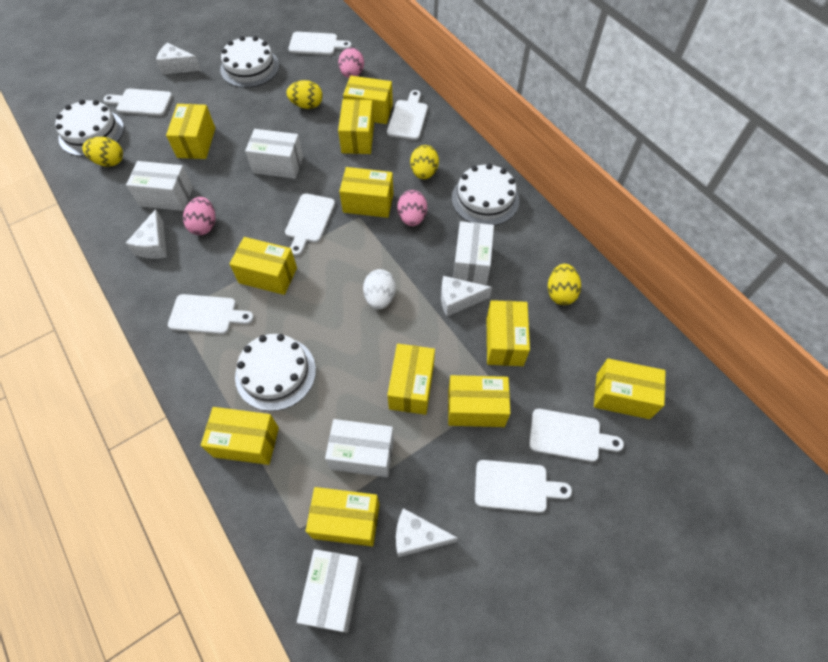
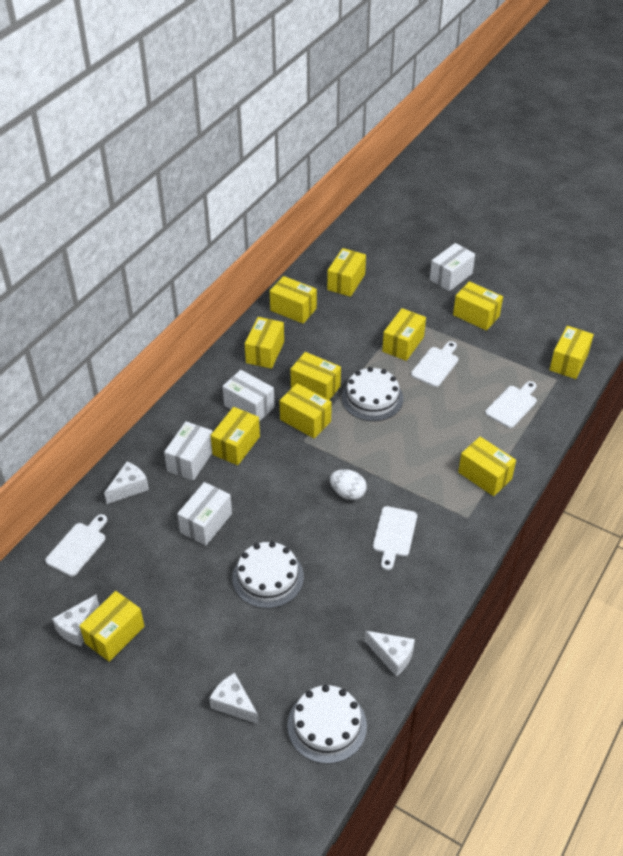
pink egg: 3 -> 0
white box: 5 -> 4
white cake: 4 -> 3
white cutting board: 7 -> 4
yellow egg: 4 -> 0

